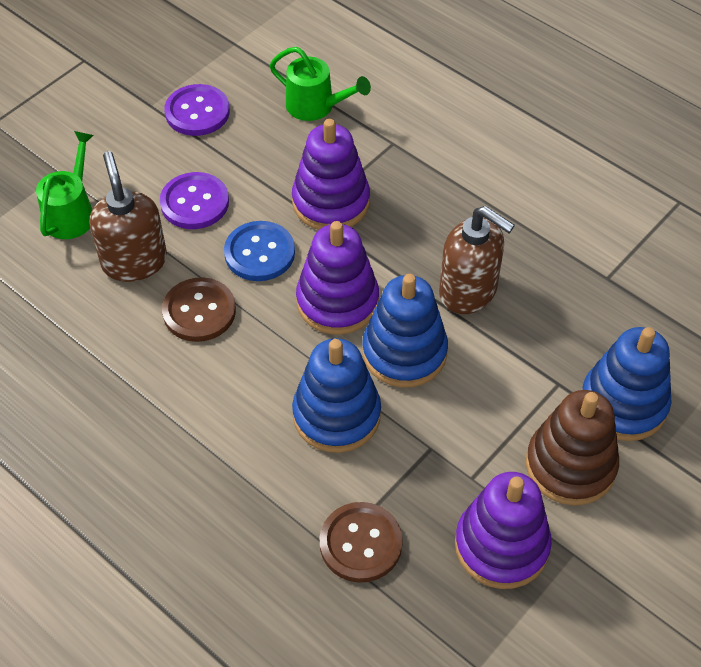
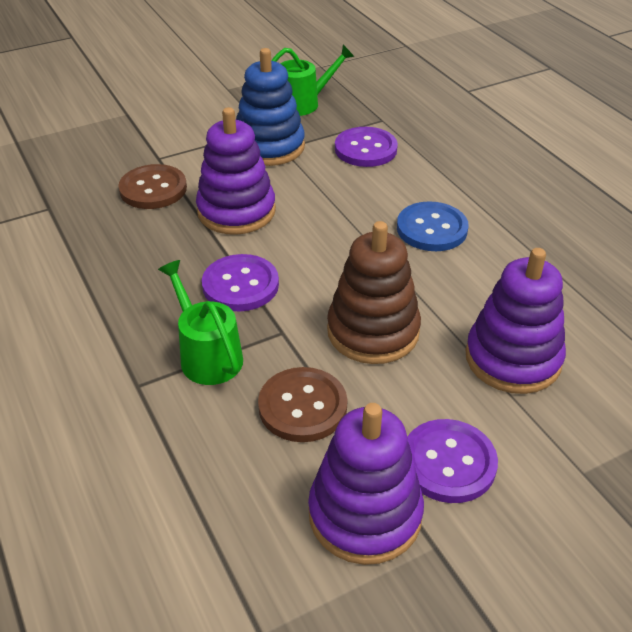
blue stacking toy: 3 -> 1
brown soap dispenser: 2 -> 0
purple button: 2 -> 3

